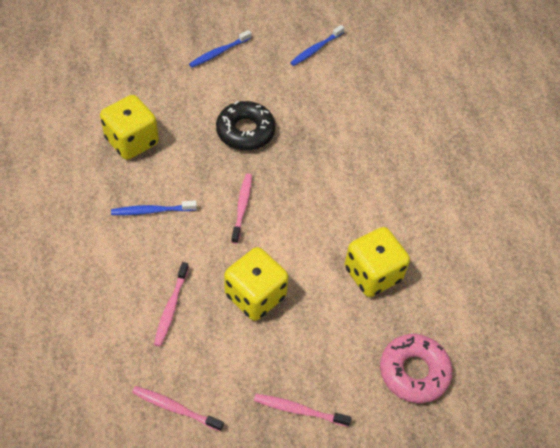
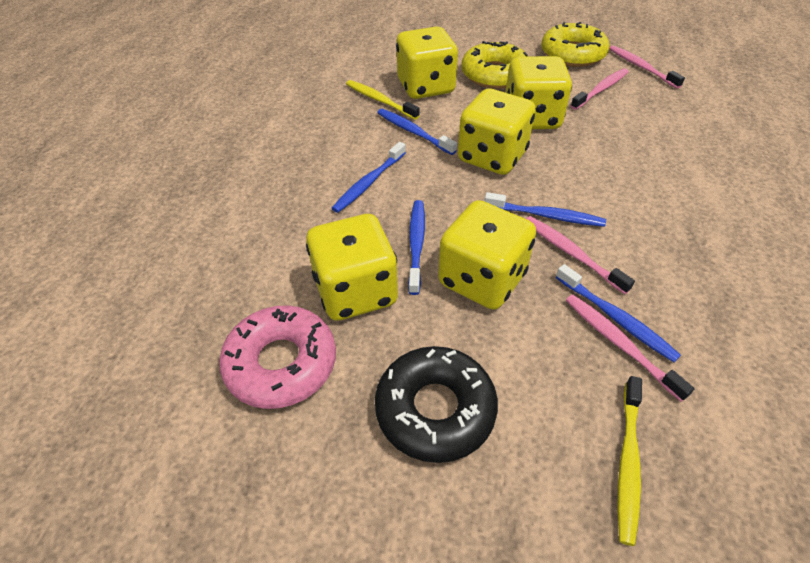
blue toothbrush: 3 -> 5
yellow dice: 3 -> 5
yellow donut: 0 -> 2
yellow toothbrush: 0 -> 2

